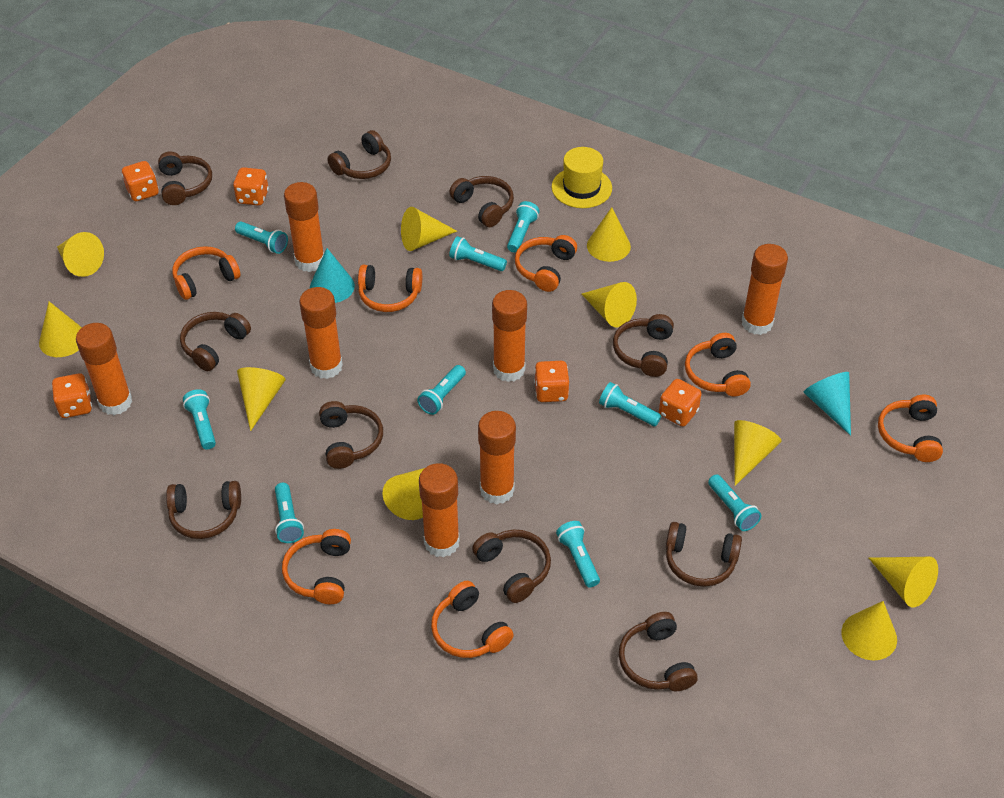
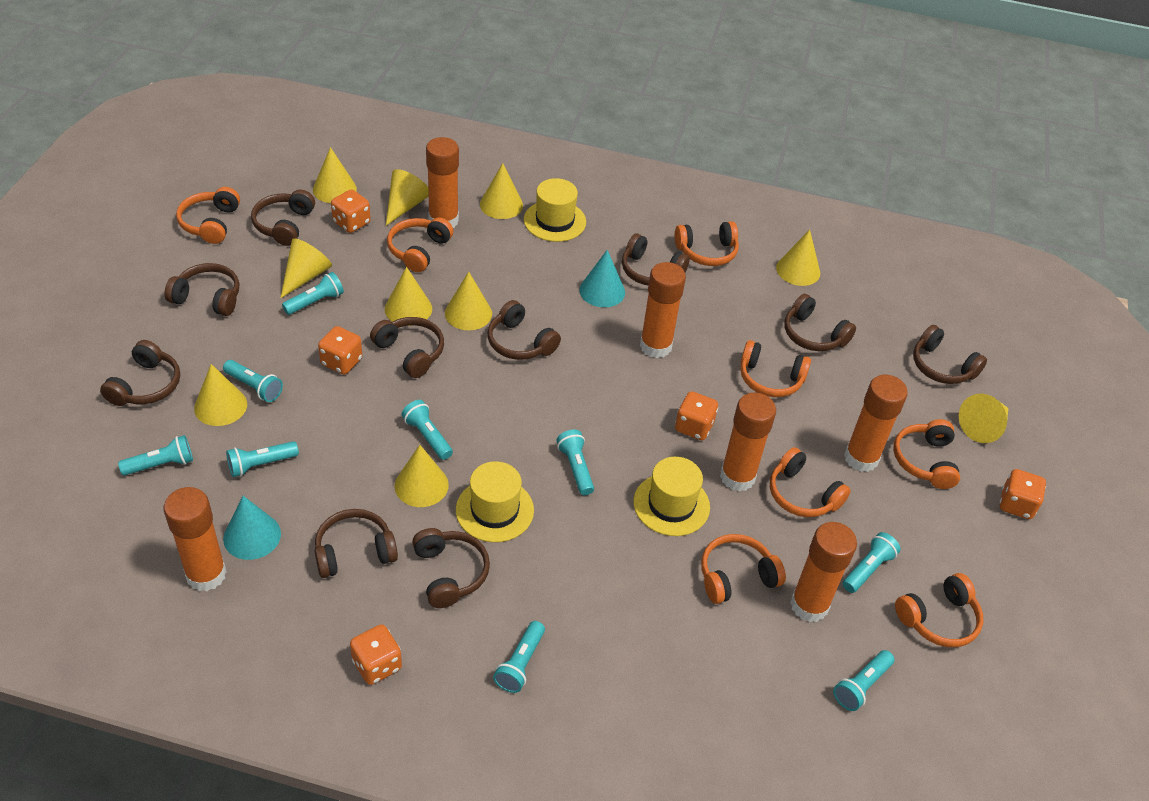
orange glue stick: 7 -> 6
orange headphones: 7 -> 8
yellow hat: 1 -> 3

